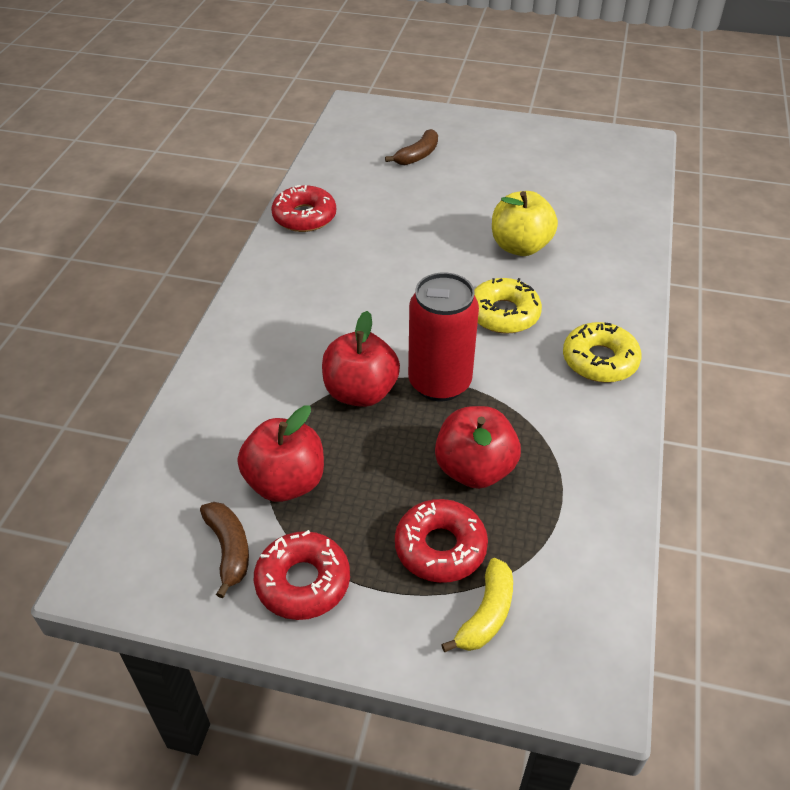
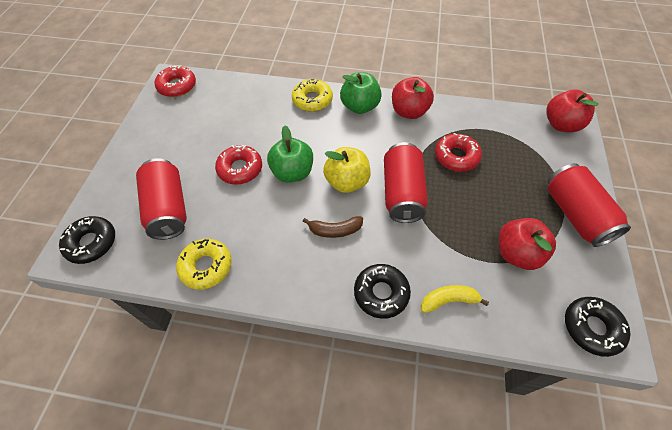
black donut: 0 -> 3
brown banana: 2 -> 1
green apple: 0 -> 2
red can: 1 -> 3

